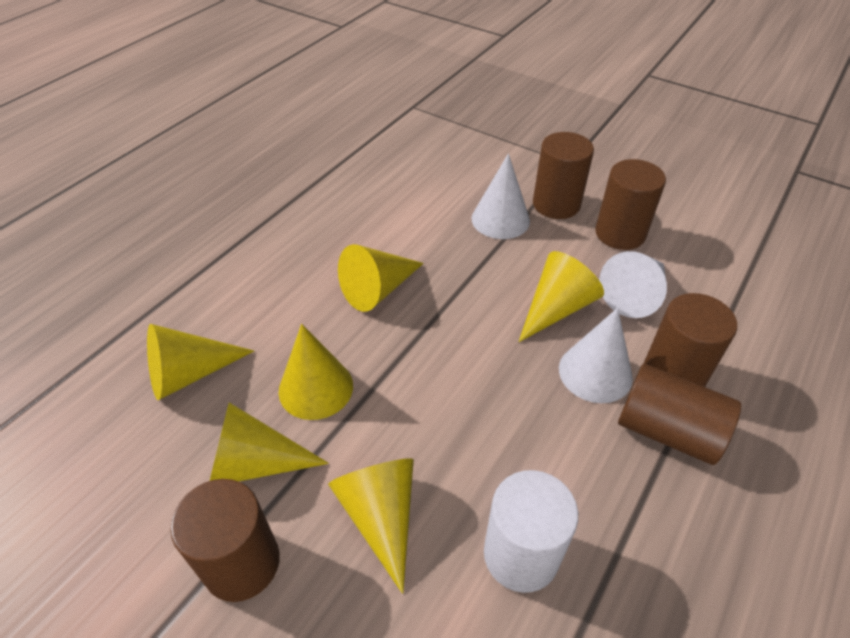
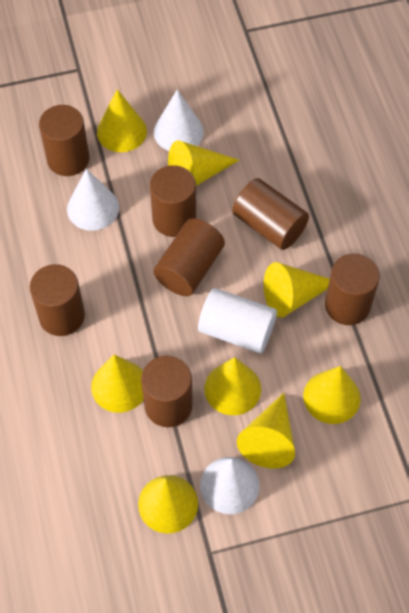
brown cylinder: 5 -> 7
yellow cone: 6 -> 8

